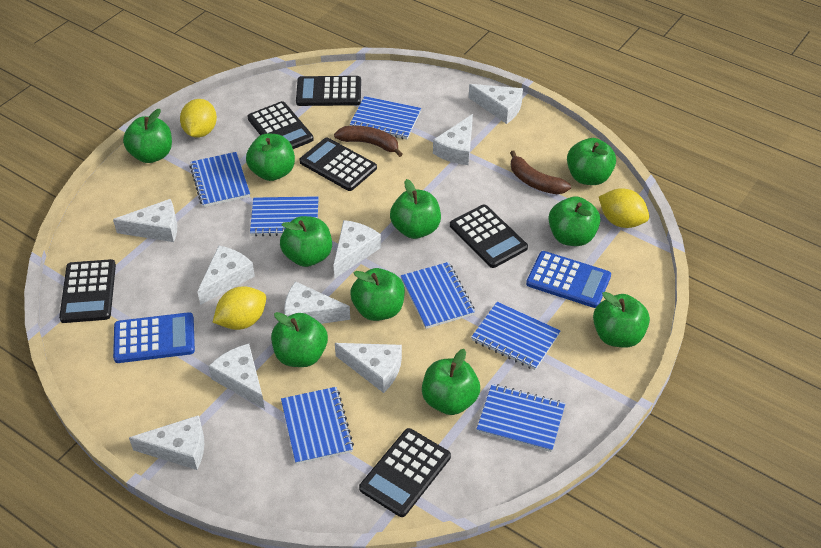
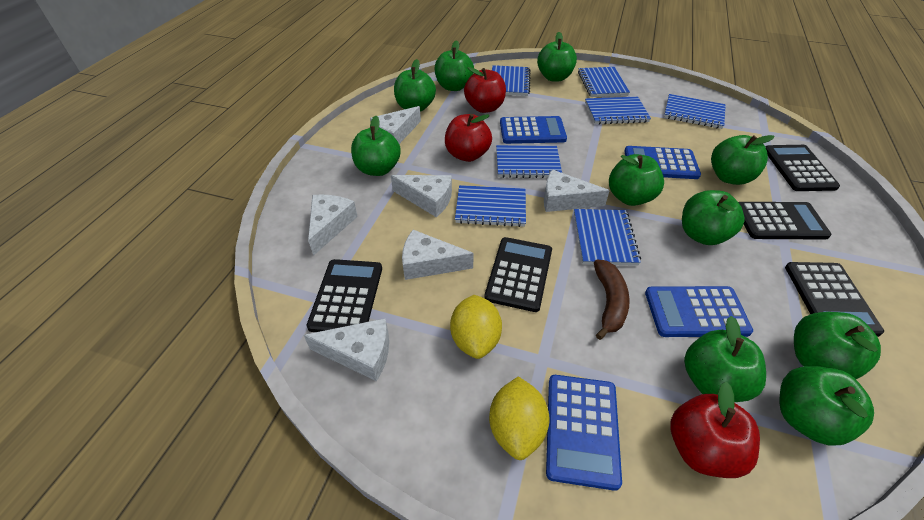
black calculator: 6 -> 5
blue calculator: 2 -> 4
brown banana: 2 -> 1
red apple: 0 -> 3
white cheese: 9 -> 6
yellow lemon: 3 -> 2

